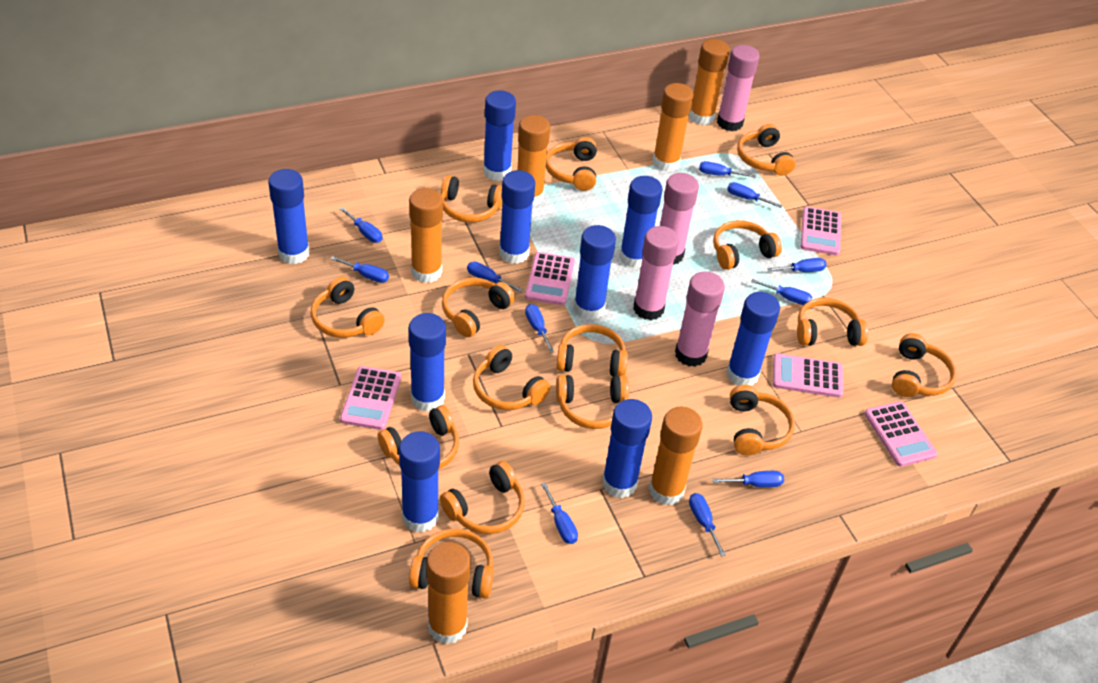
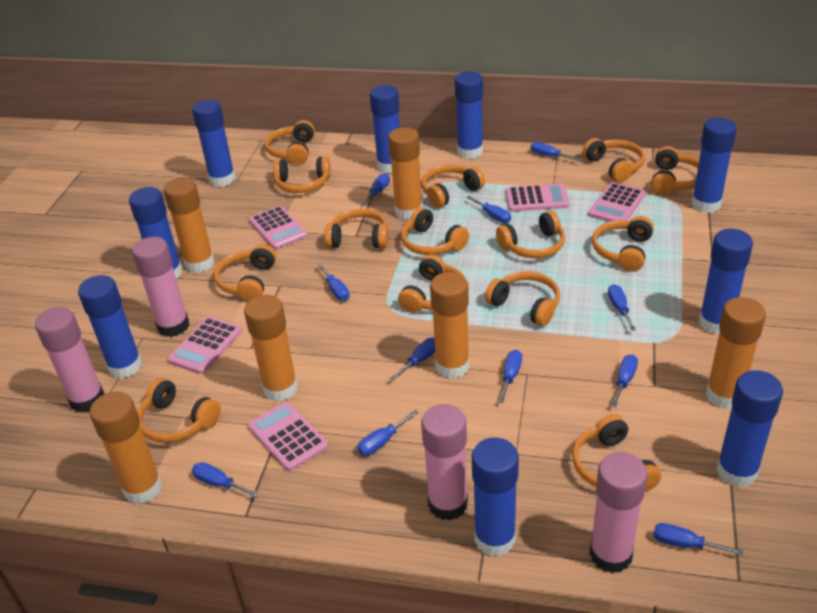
orange headphones: 15 -> 14

